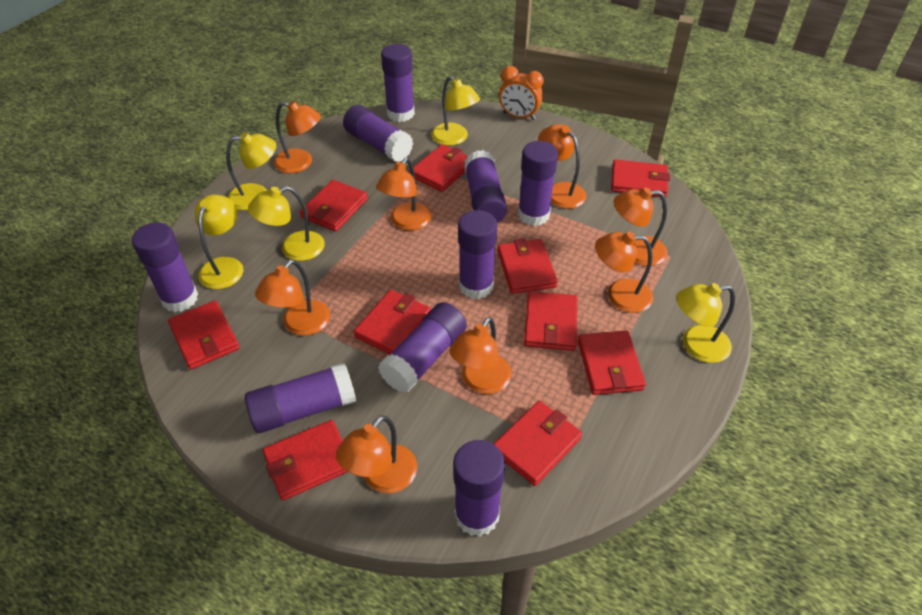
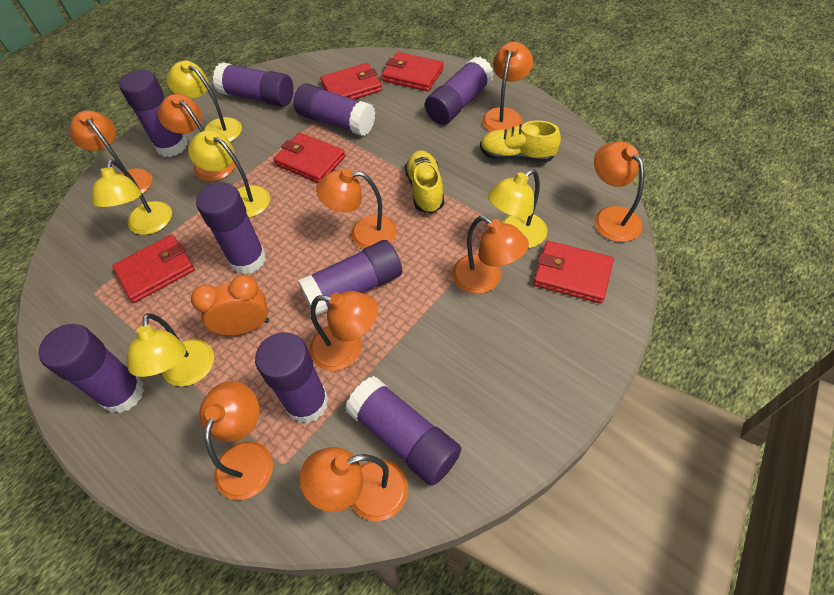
orange lamp: 8 -> 9
red wallet: 10 -> 5
yellow shoe: 0 -> 2

